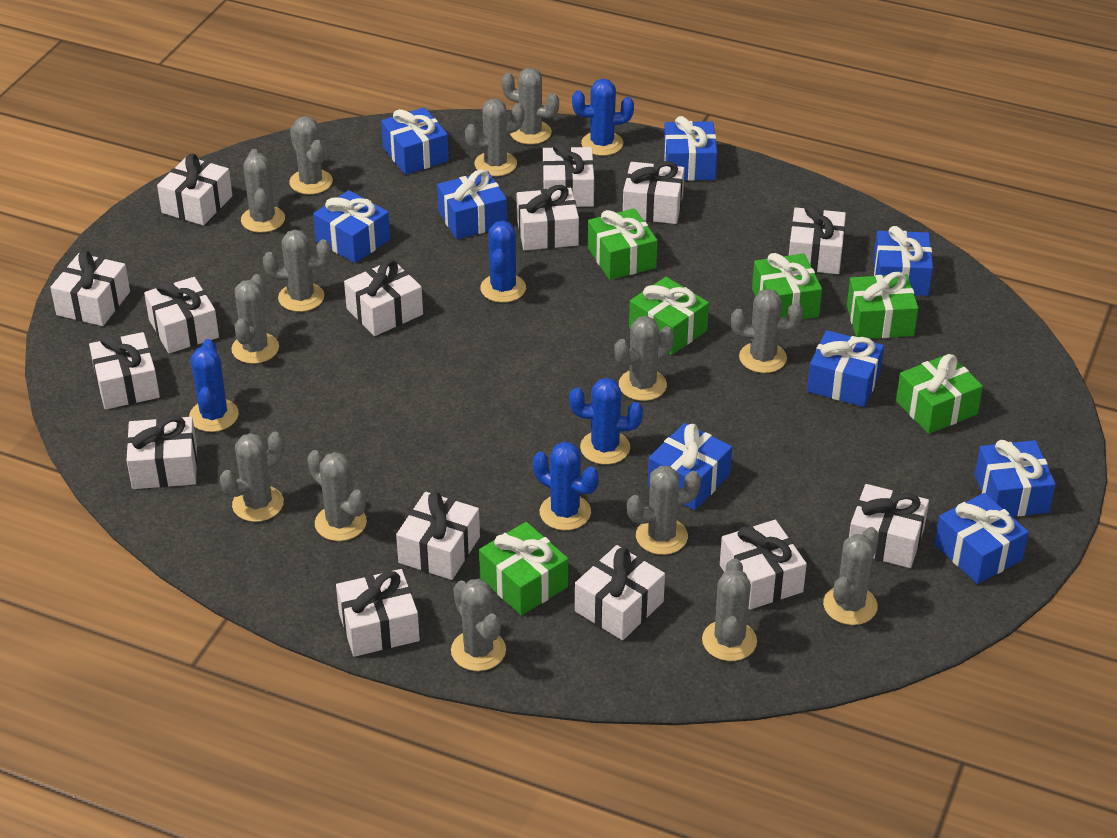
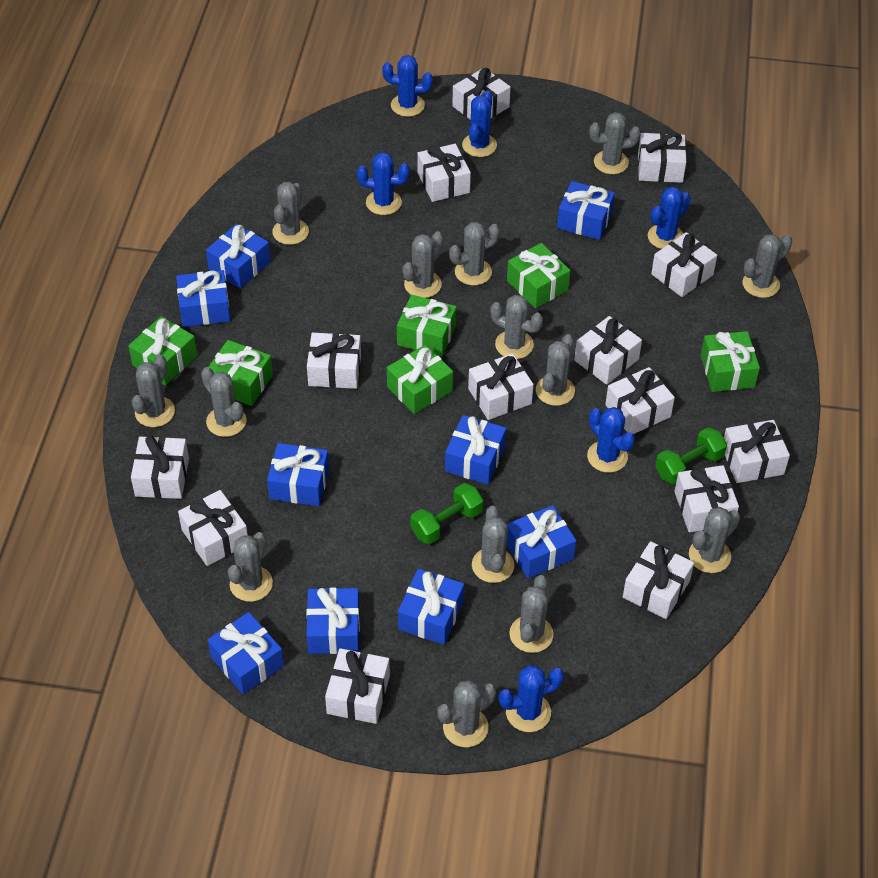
blue cactus: 5 -> 6
green dumbbell: 0 -> 2
white gift: 15 -> 14

